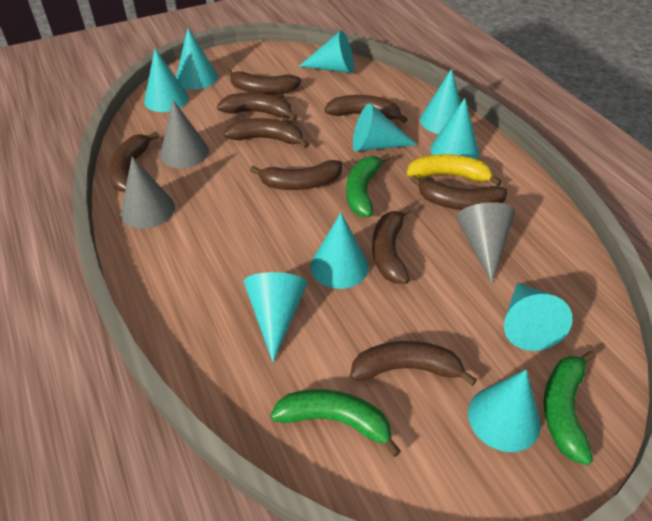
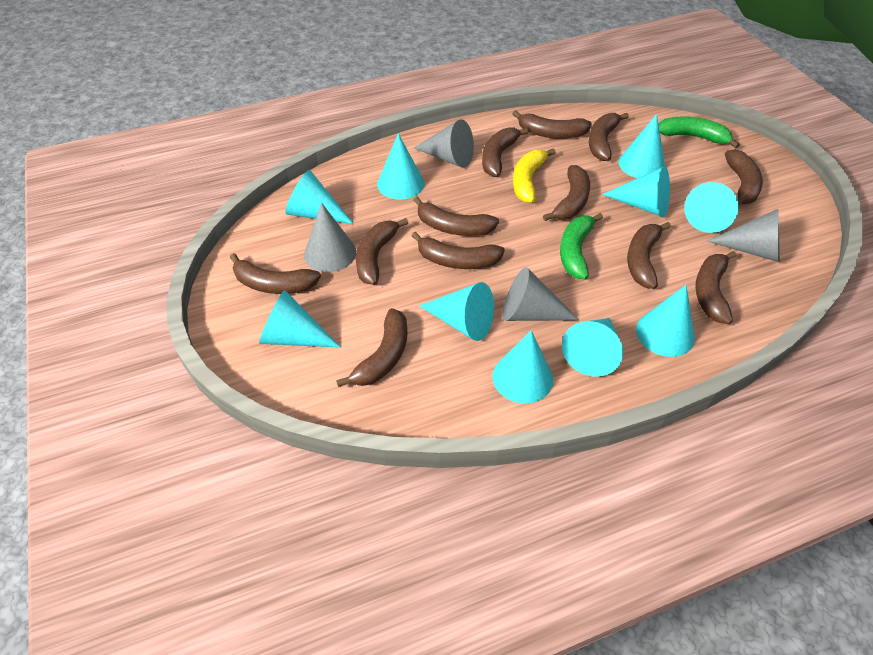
brown banana: 9 -> 12
green banana: 3 -> 2
grey cone: 3 -> 4

